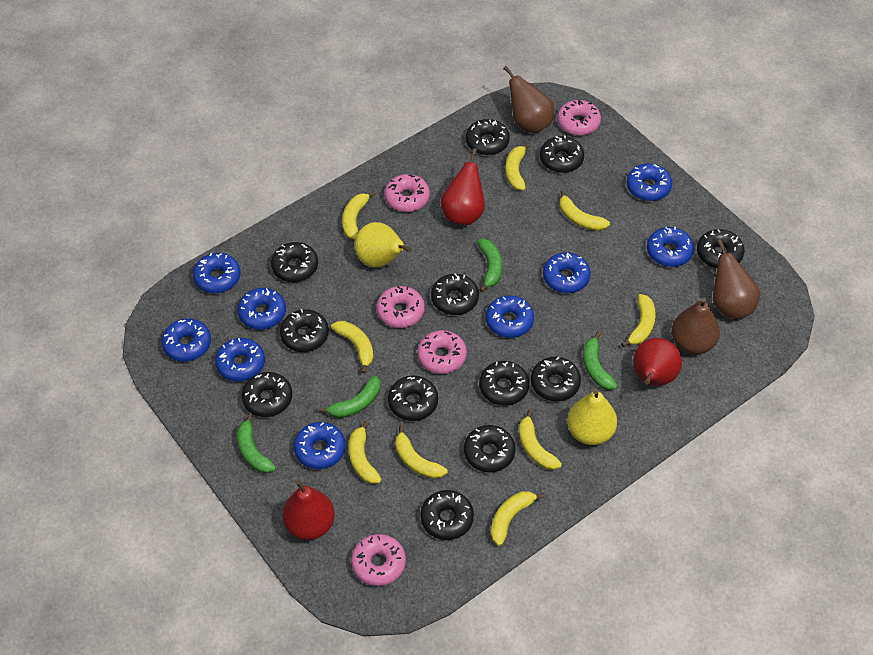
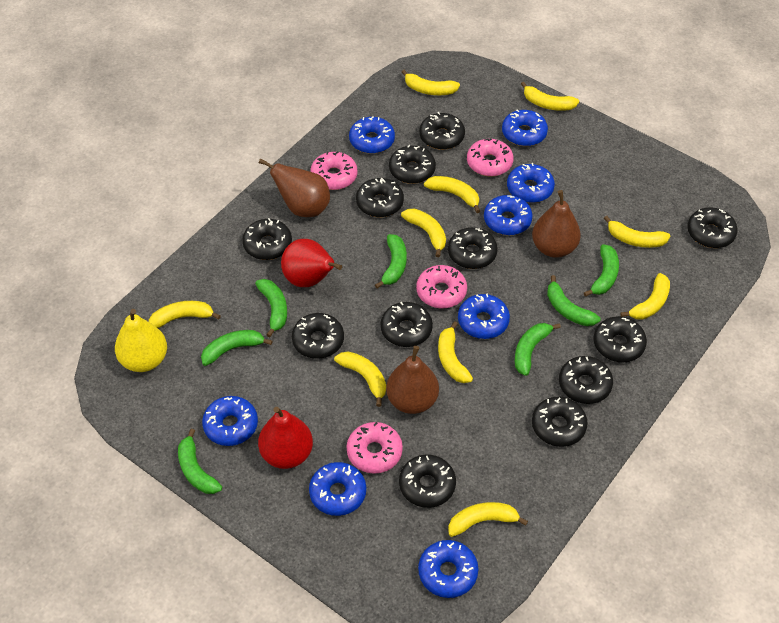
blue donut: 9 -> 8
green banana: 4 -> 7
pink donut: 5 -> 4
red pear: 3 -> 2
yellow banana: 9 -> 10
yellow pear: 2 -> 1

